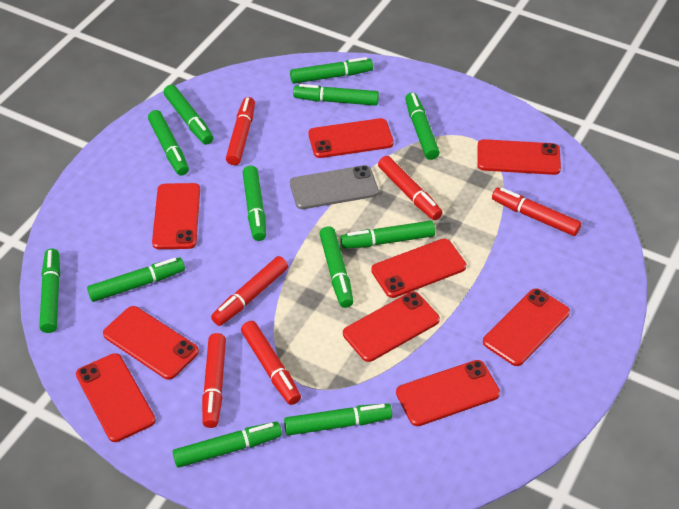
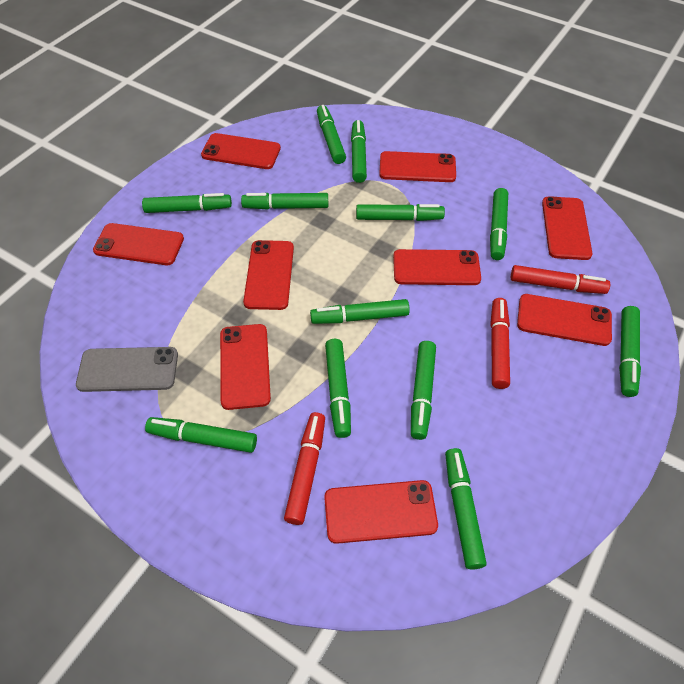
red marker: 6 -> 3

